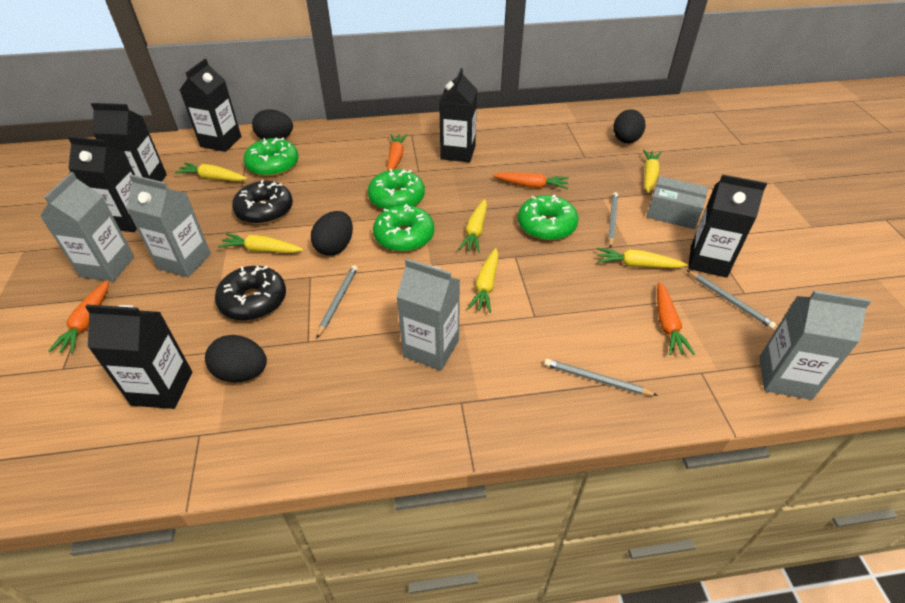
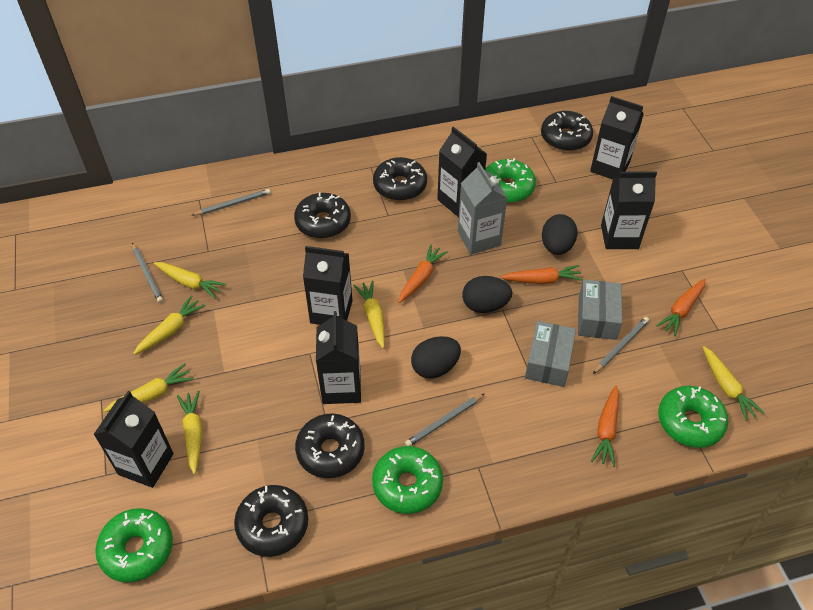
black donut: 2 -> 5
black egg: 4 -> 3
grey box: 1 -> 2
grey carton: 4 -> 1

